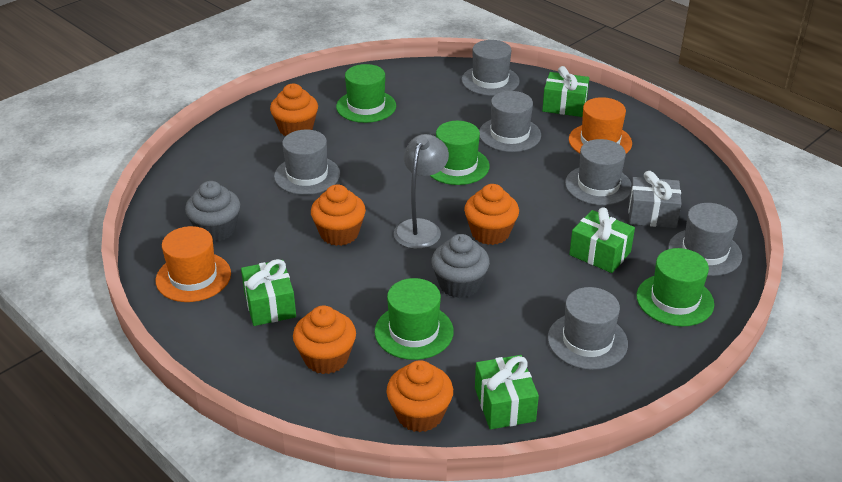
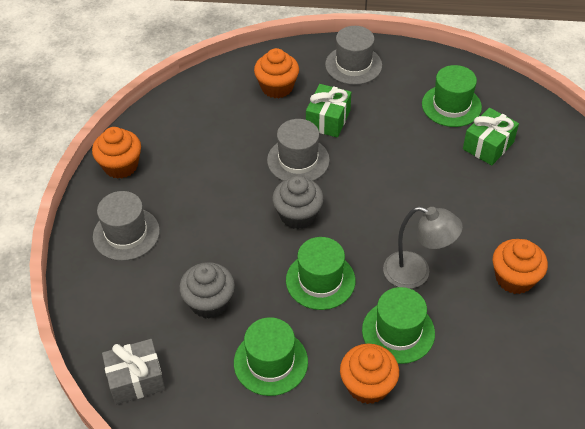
green gift: 4 -> 2
grey hat: 6 -> 3
orange cupcake: 5 -> 4
orange hat: 2 -> 0

